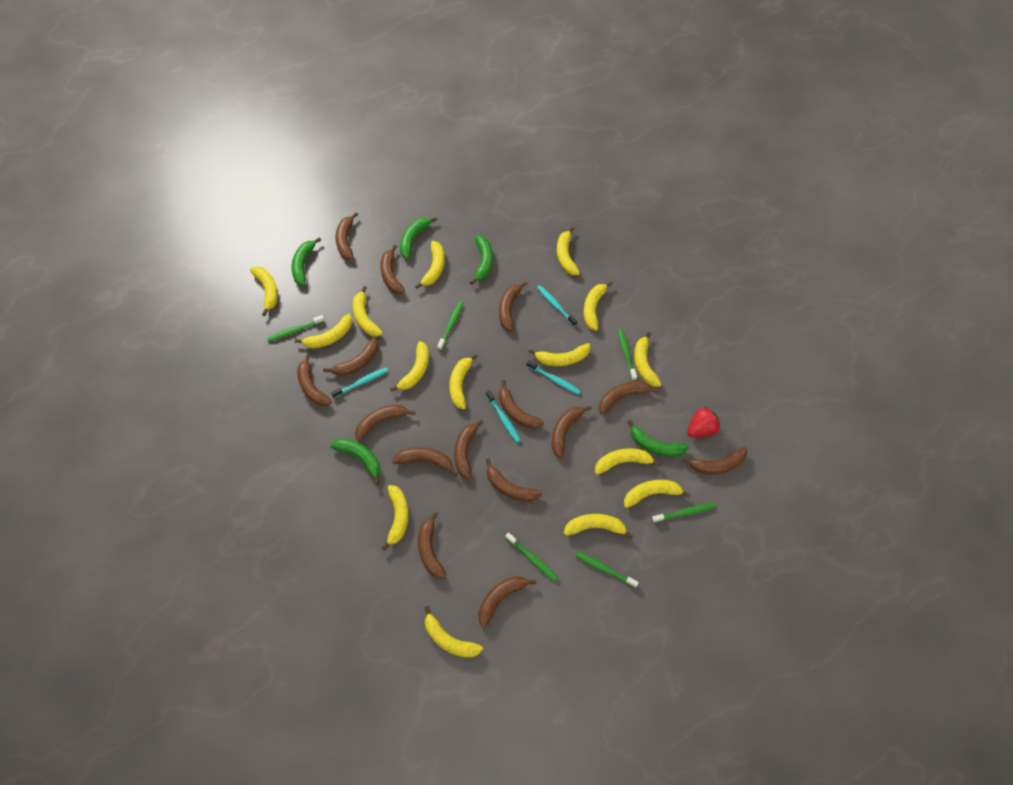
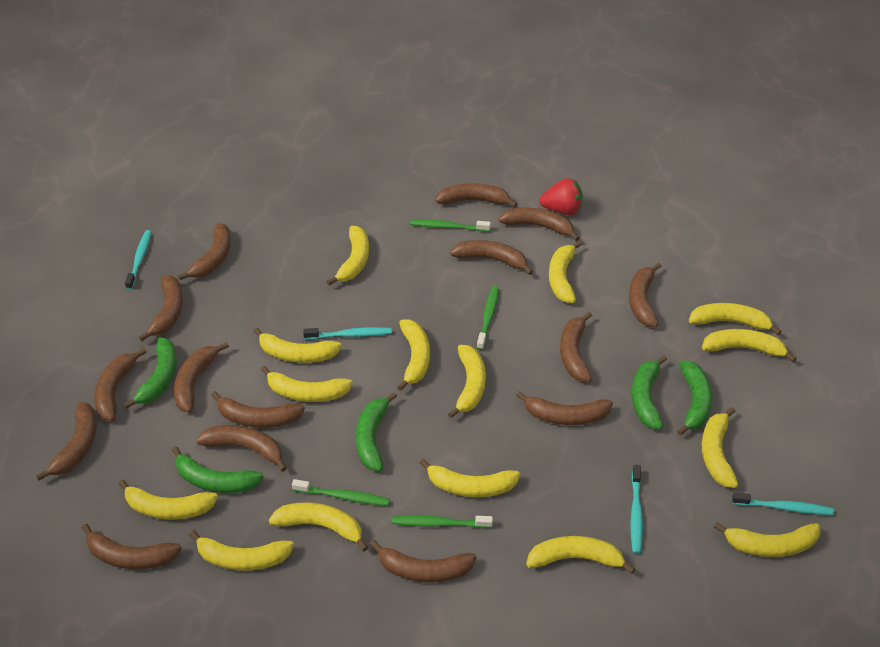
green toothbrush: 6 -> 4

